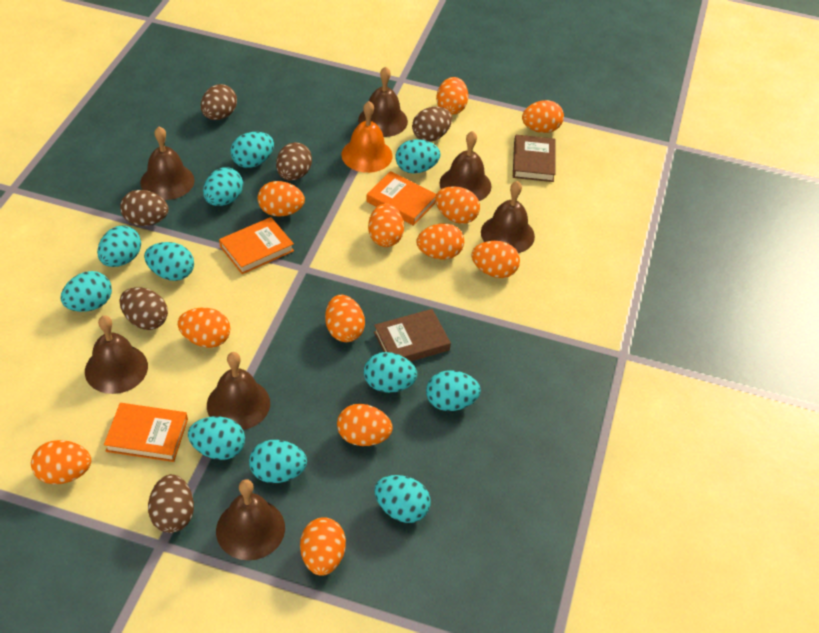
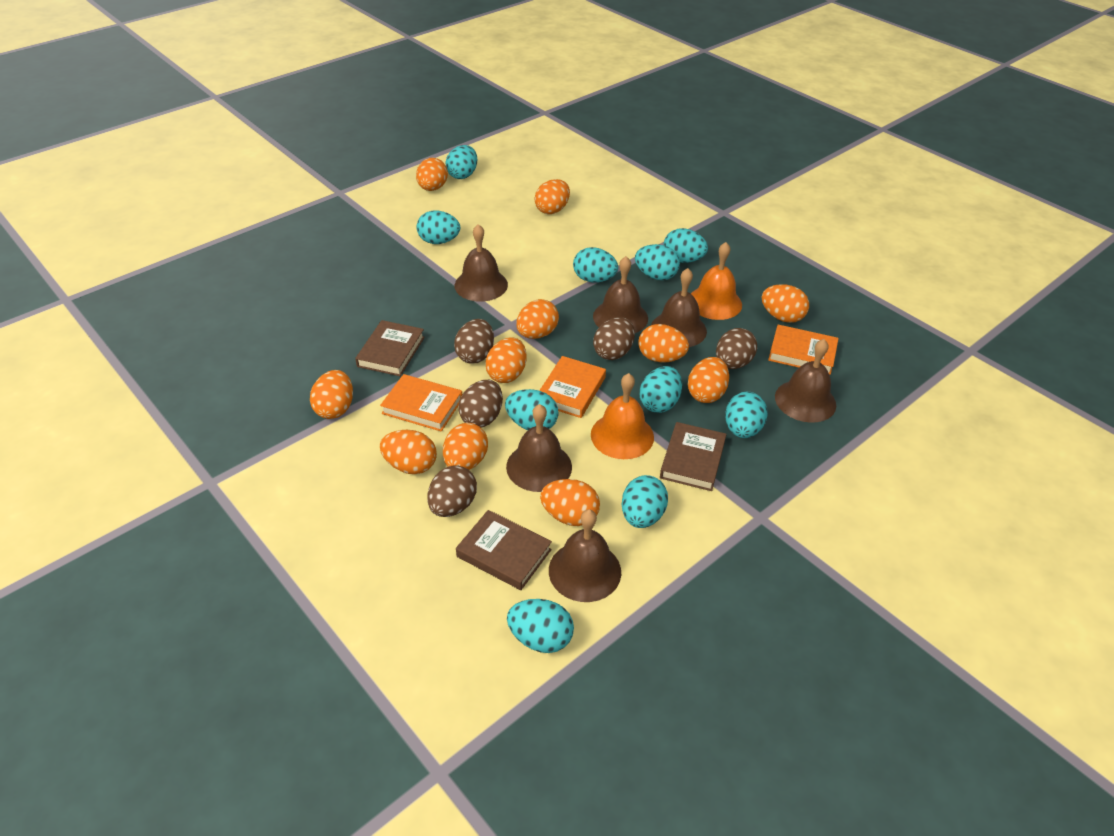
brown bell: 7 -> 6
brown book: 2 -> 3
brown egg: 6 -> 5
orange bell: 1 -> 2
orange egg: 12 -> 11
turquoise egg: 11 -> 10

